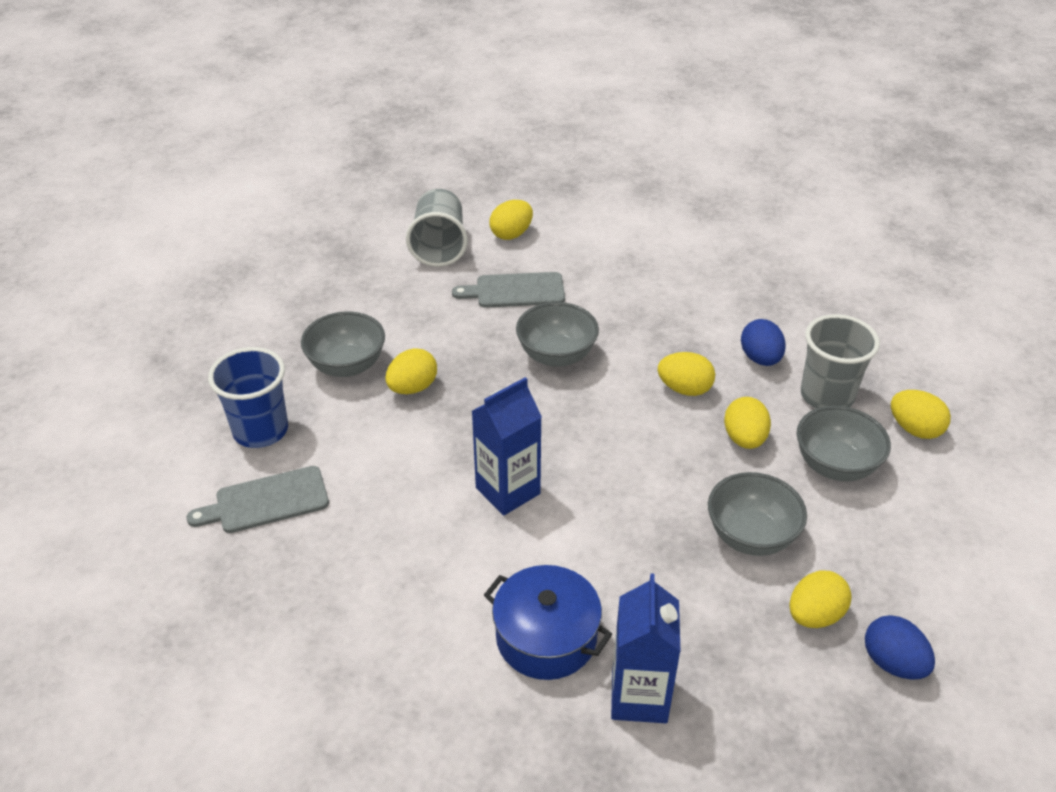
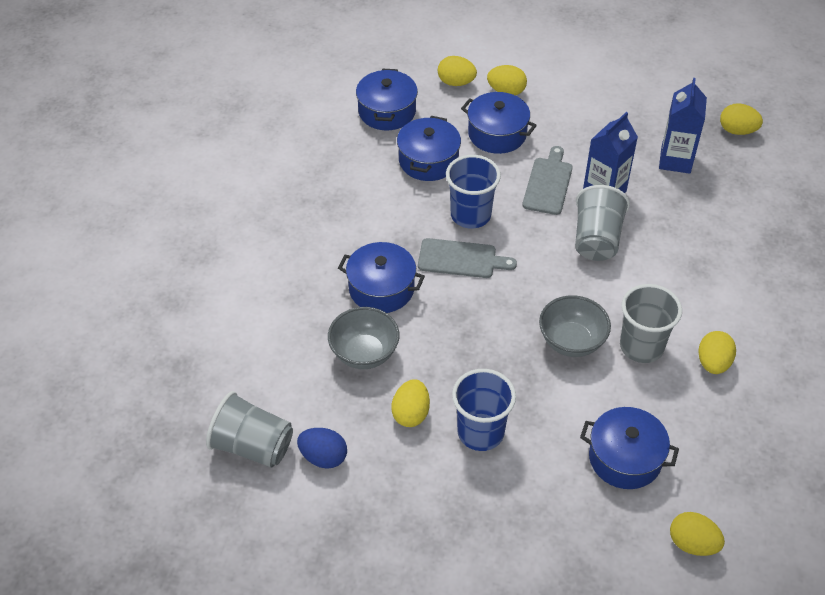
blue cup: 1 -> 2
blue egg: 2 -> 1
blue pot: 1 -> 5
grey bowl: 4 -> 2
grey cup: 2 -> 3

